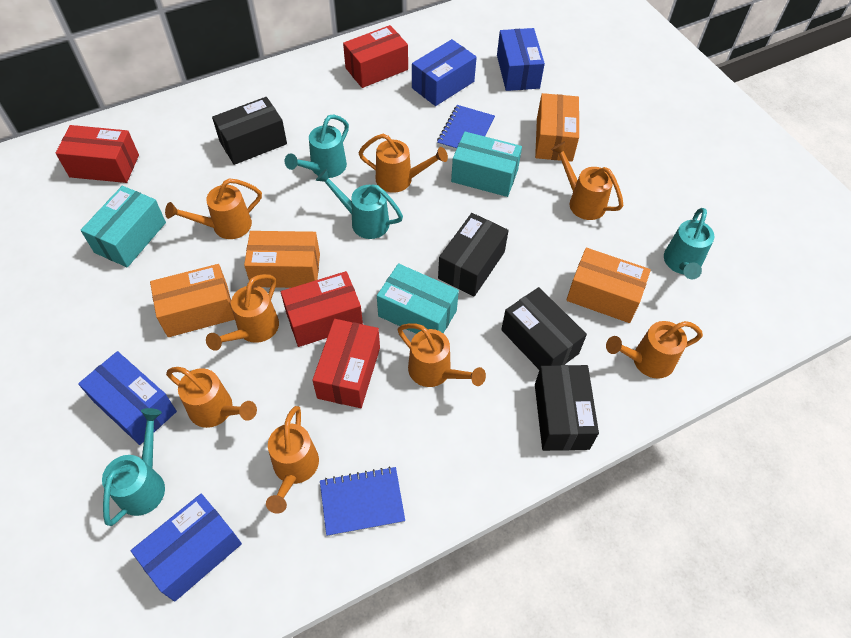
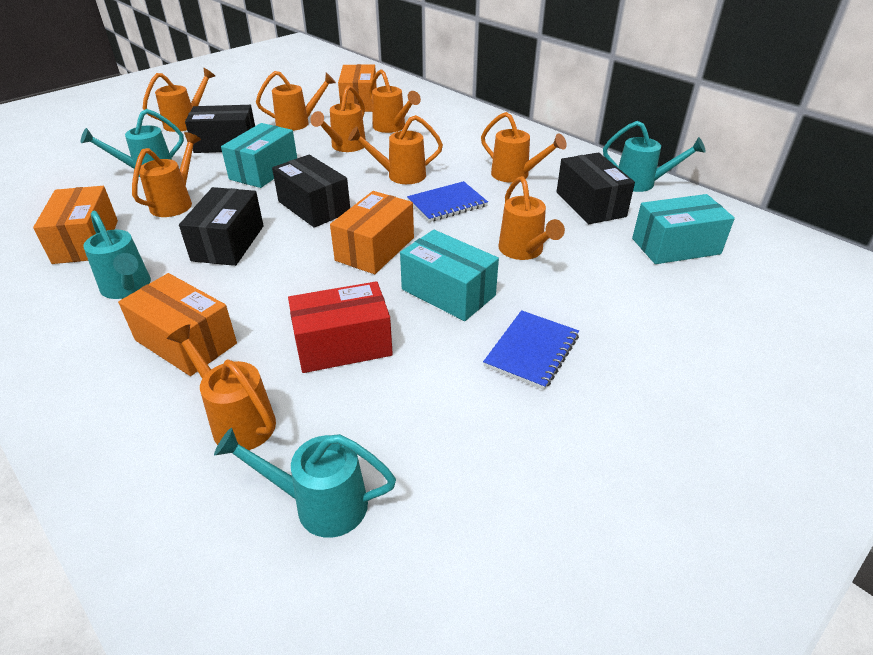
blue box: 4 -> 0
orange watering can: 8 -> 9
red box: 4 -> 1

